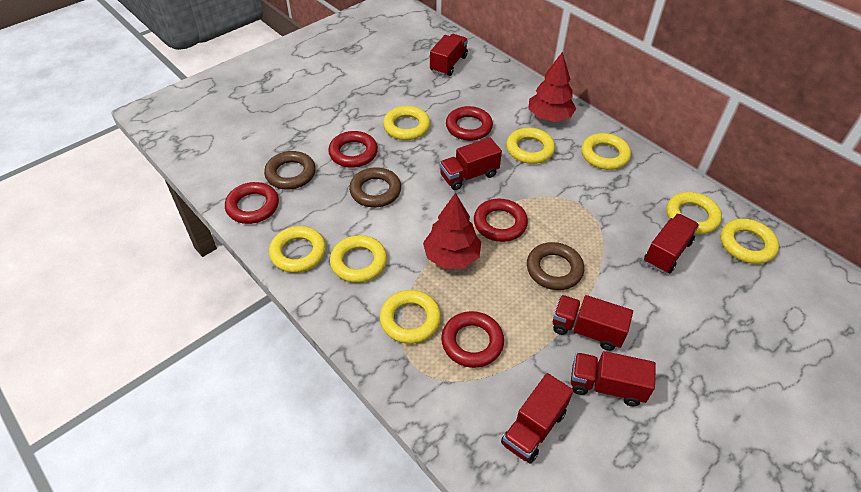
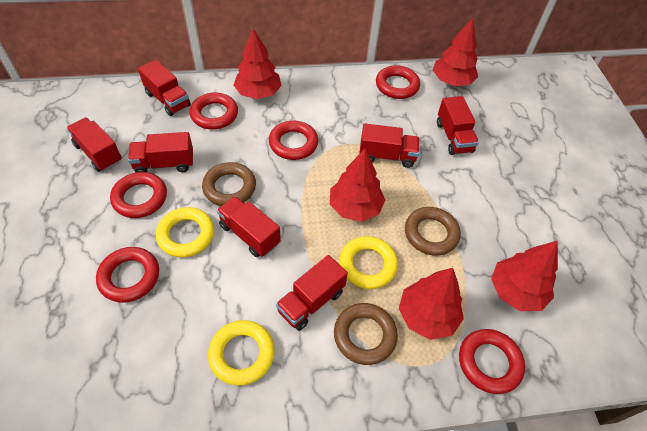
red ring: 5 -> 6
red tree: 2 -> 5
red truck: 6 -> 7
yellow ring: 8 -> 3

